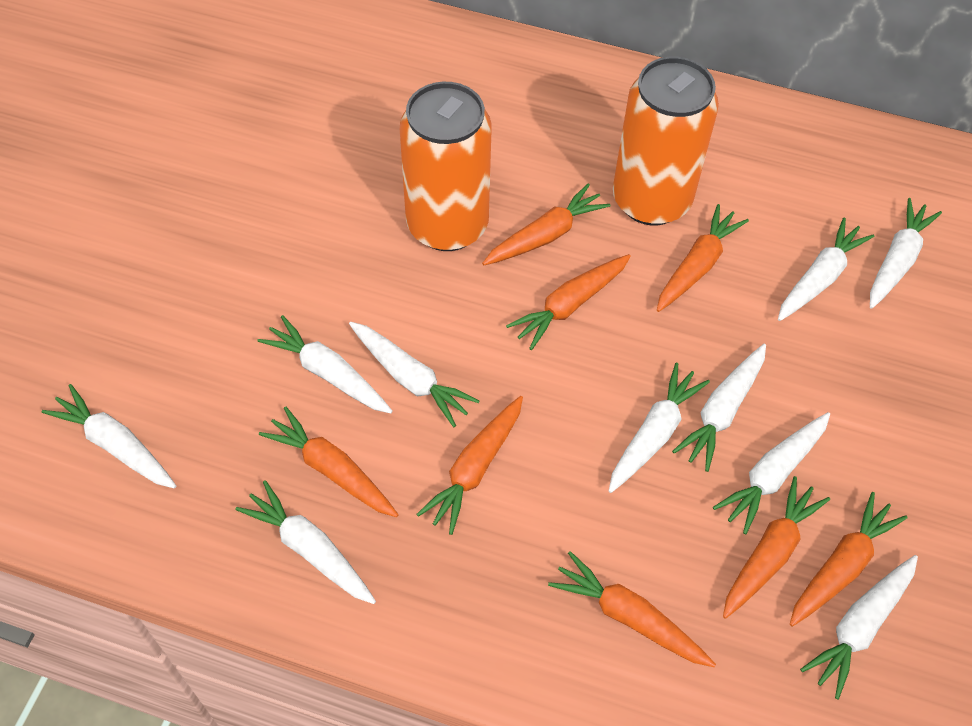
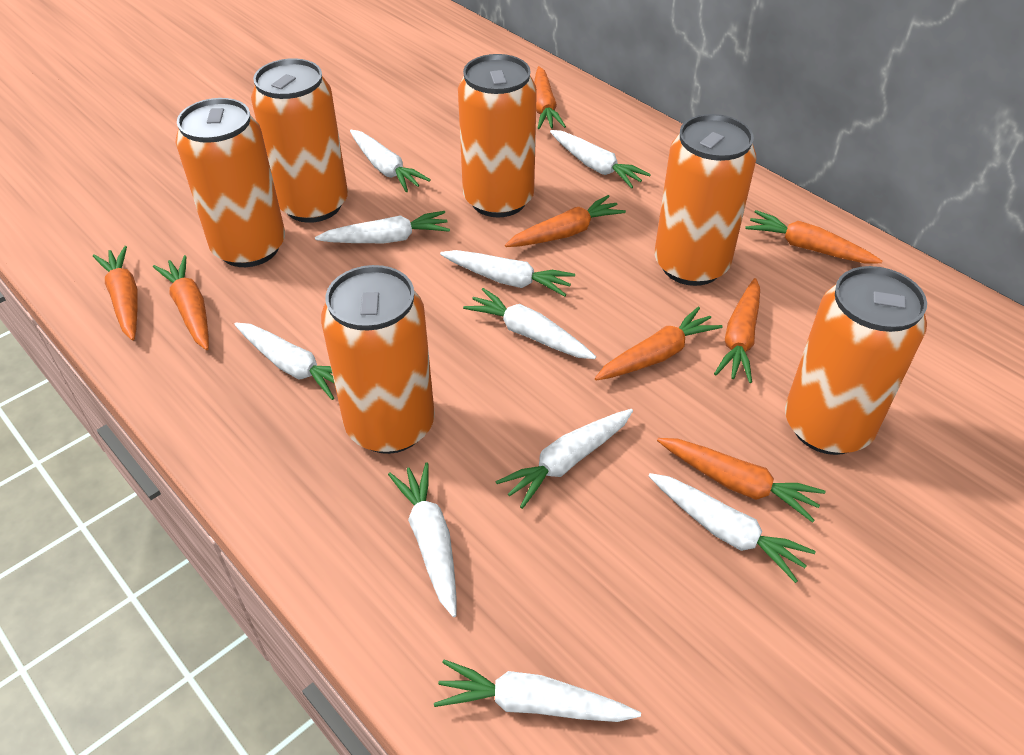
orange can: 2 -> 6

